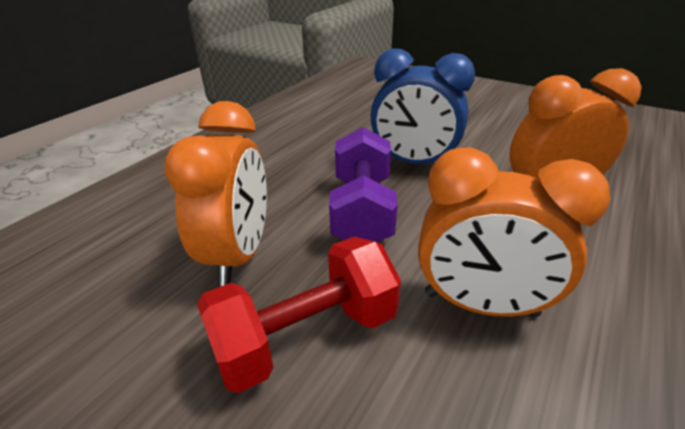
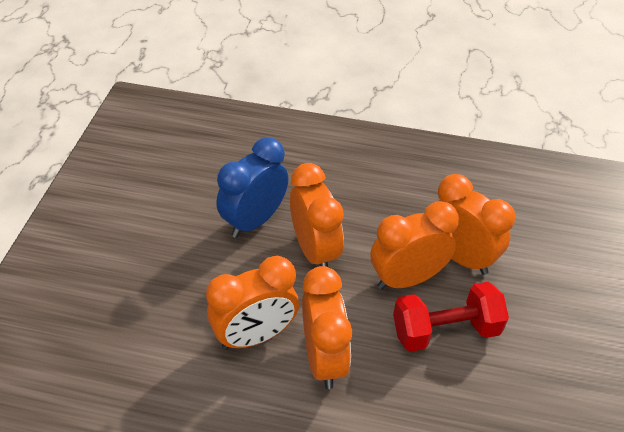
orange clock: 3 -> 5
purple dumbbell: 1 -> 0

